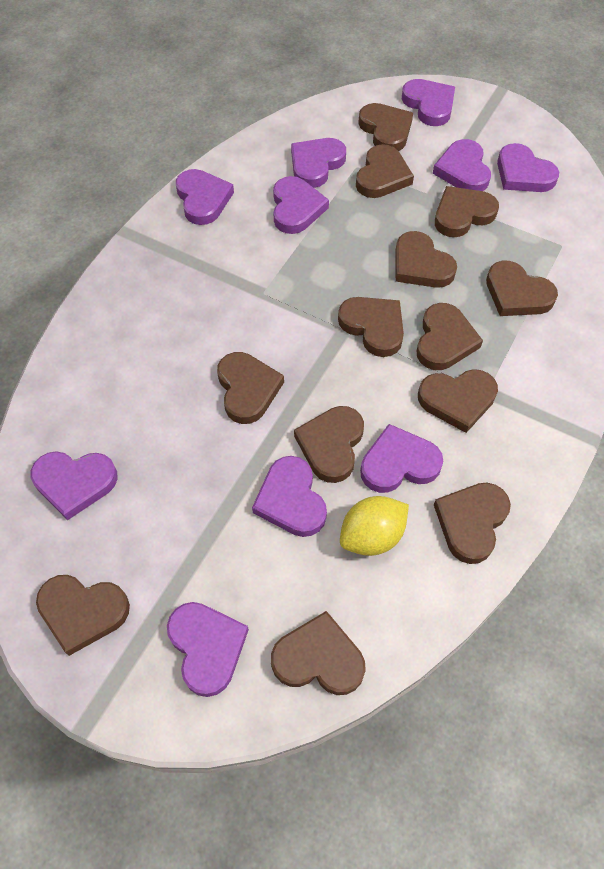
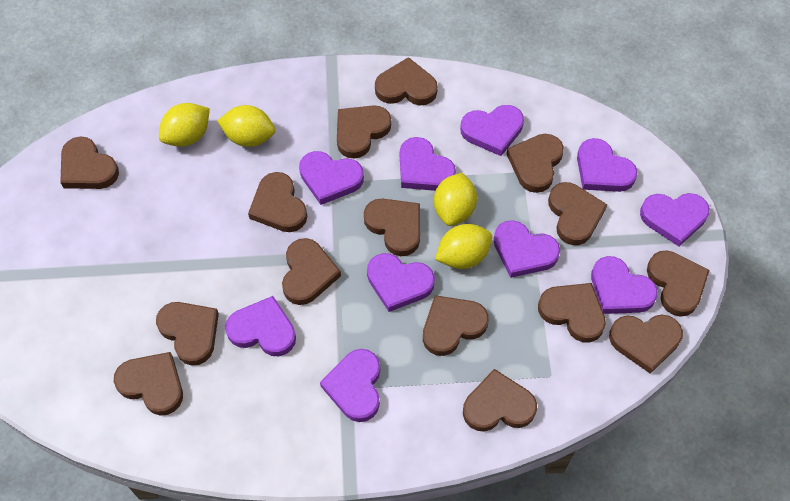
brown heart: 13 -> 15
yellow lemon: 1 -> 4

